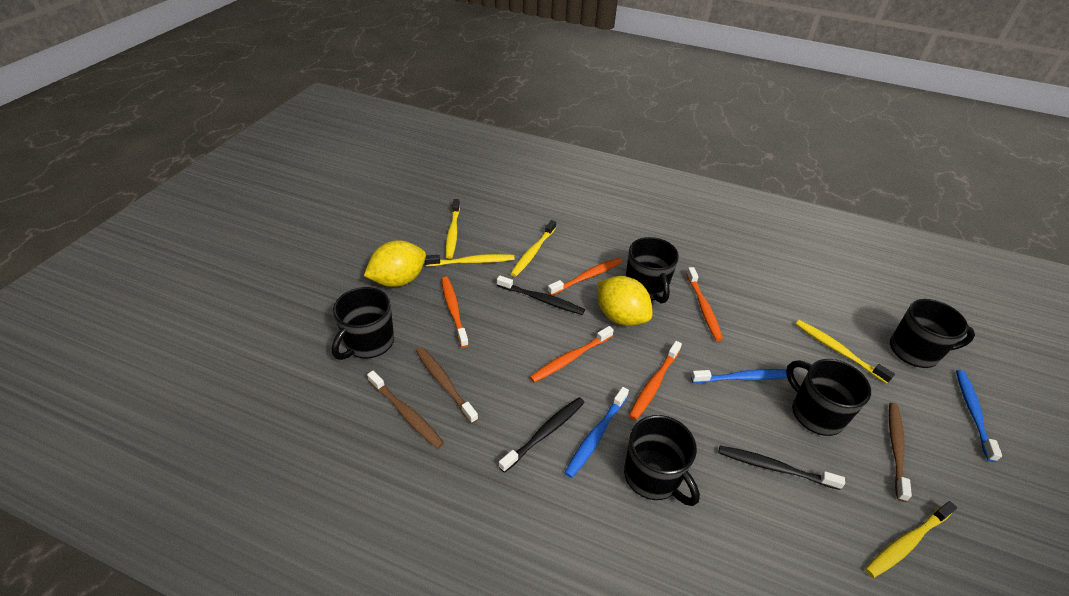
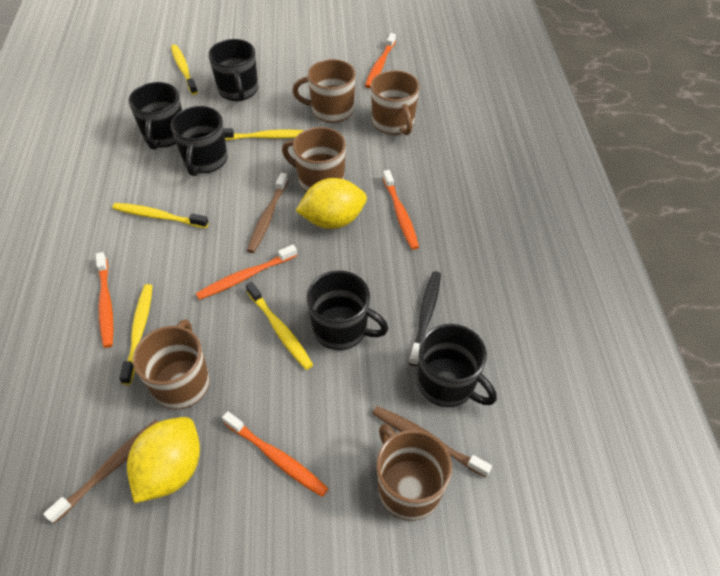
black toothbrush: 3 -> 1
blue toothbrush: 3 -> 0
brown mug: 0 -> 5

